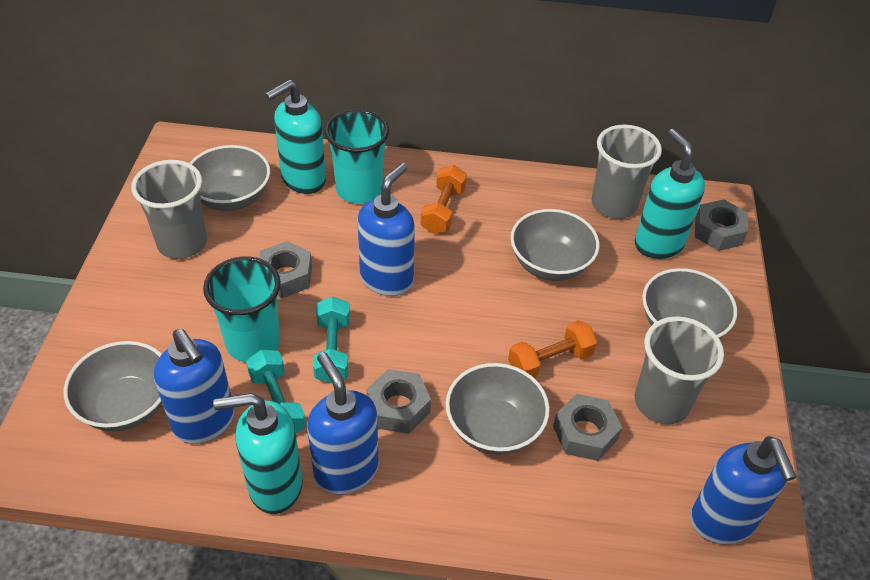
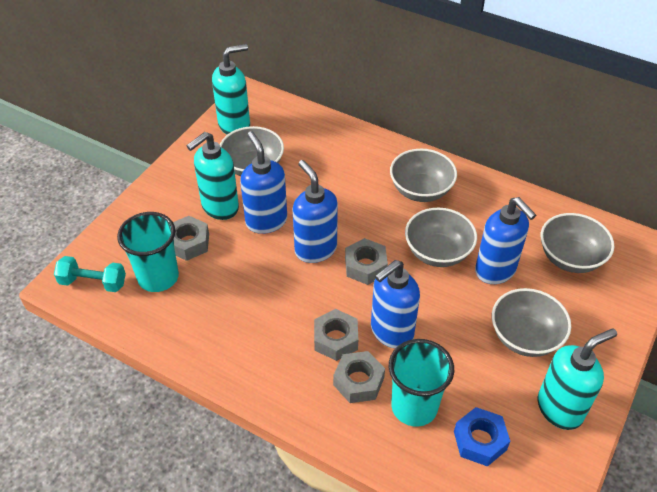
blue nut: 0 -> 1
grey cup: 3 -> 0
orange dumbbell: 2 -> 0
turquoise dumbbell: 2 -> 1

